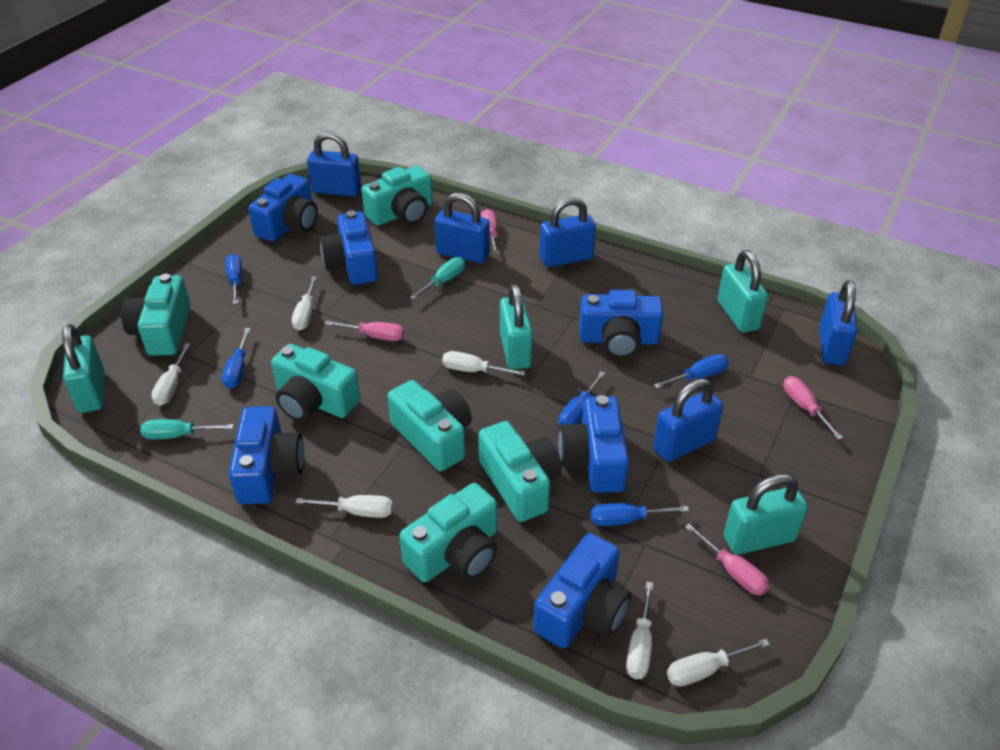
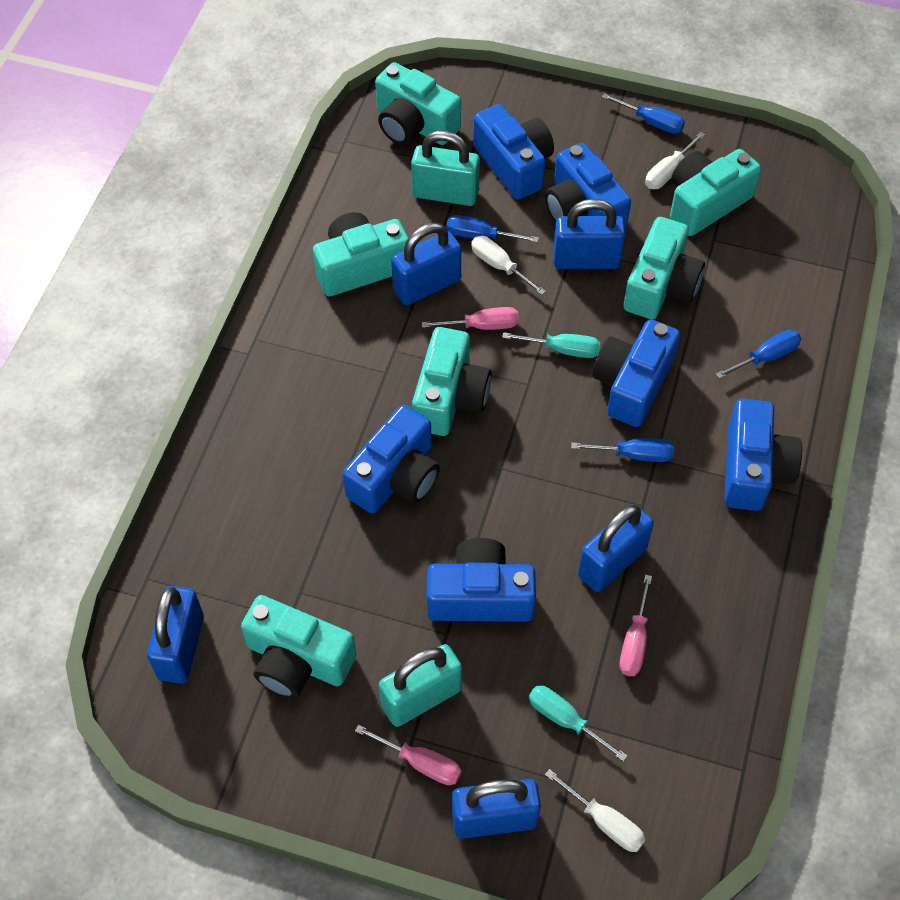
blue screwdriver: 5 -> 4
pink screwdriver: 4 -> 3
turquoise padlock: 4 -> 2
white screwdriver: 6 -> 3

